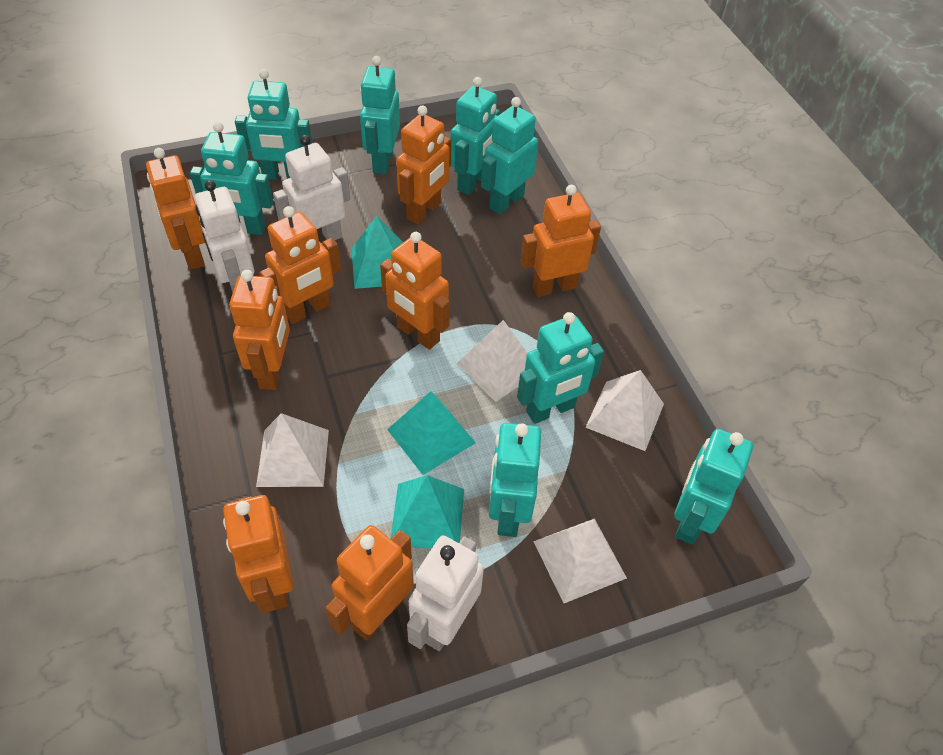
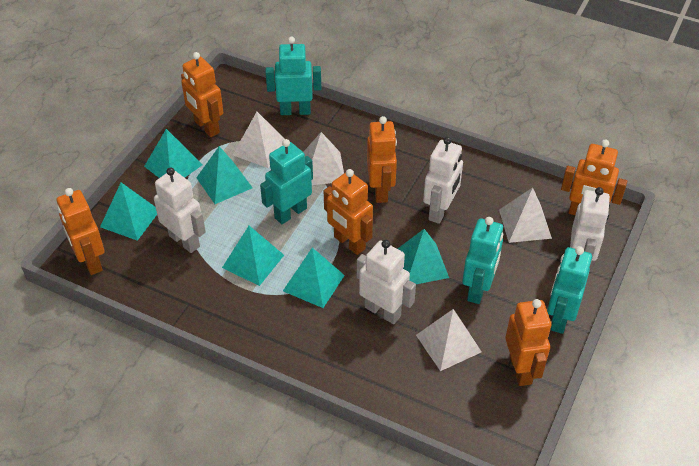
orange robot: 8 -> 6
turquoise pyramid: 3 -> 6
turquoise robot: 8 -> 4
white robot: 3 -> 4

